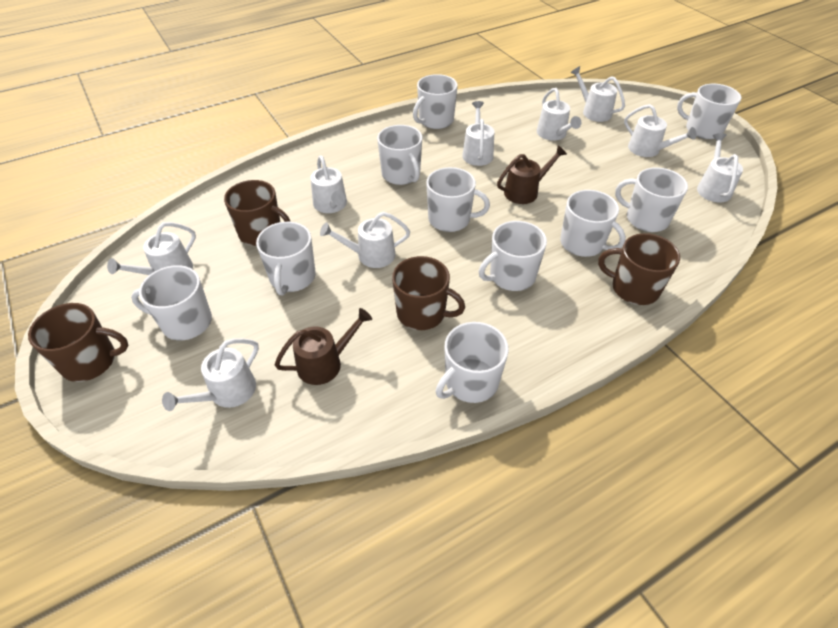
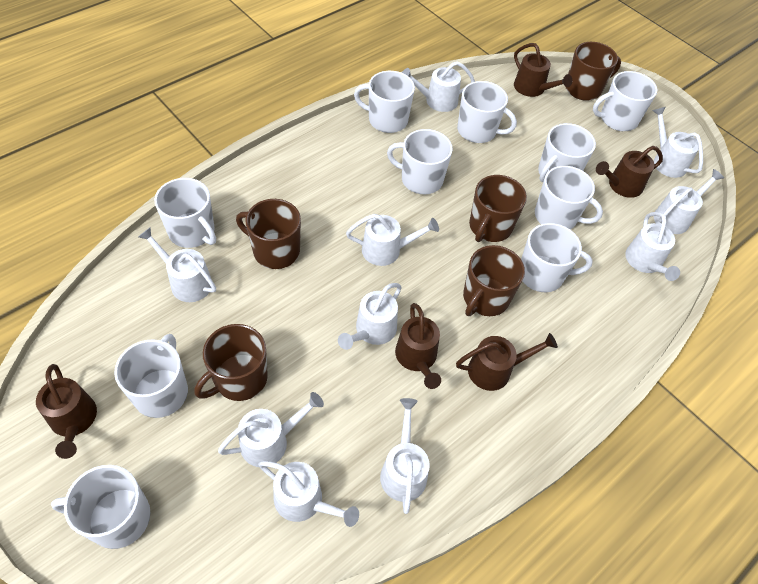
brown mug: 4 -> 5
brown watering can: 2 -> 5
white watering can: 9 -> 10

